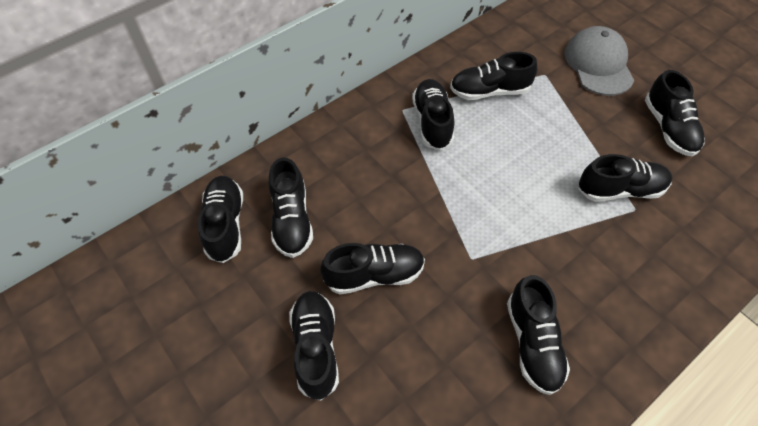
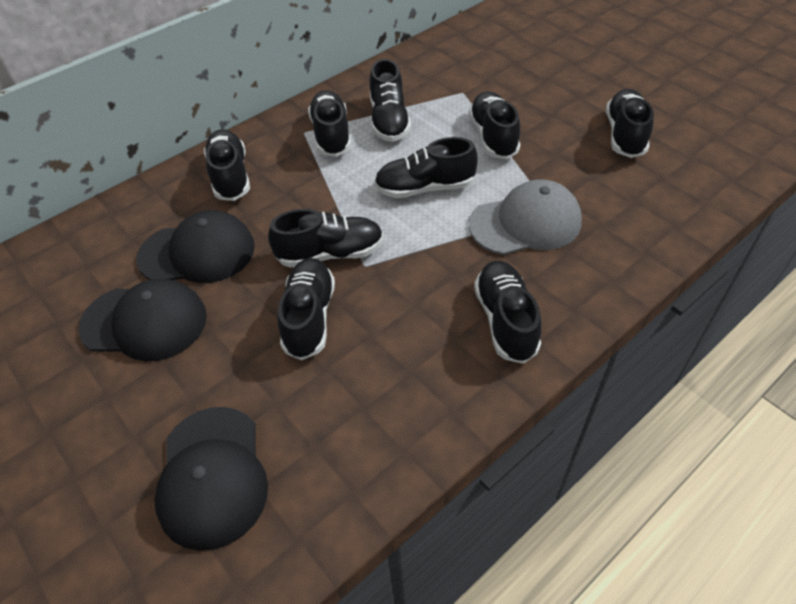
black cap: 0 -> 3

